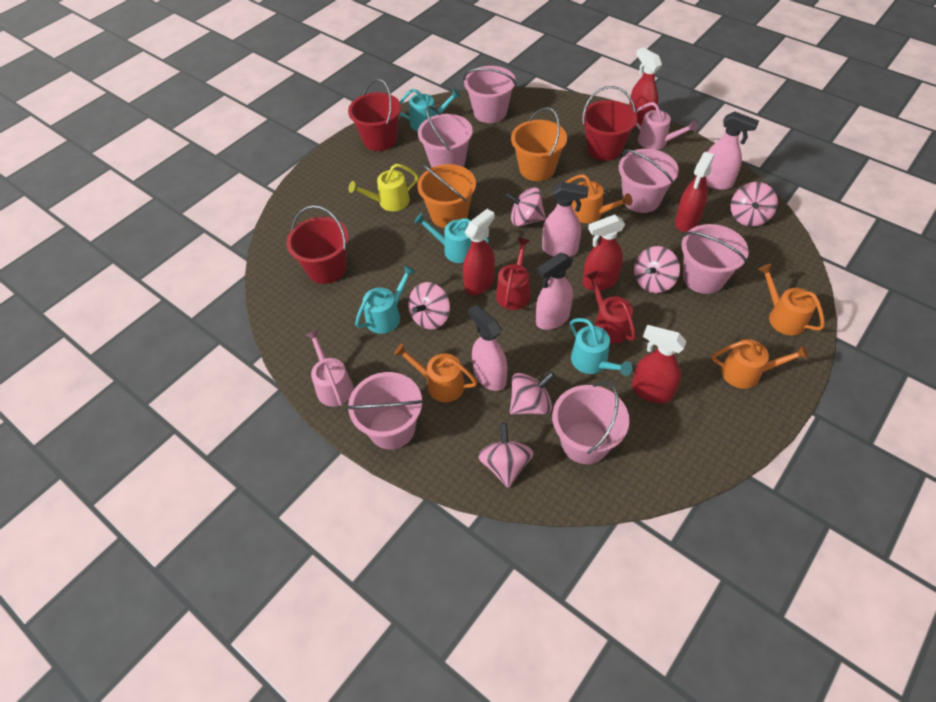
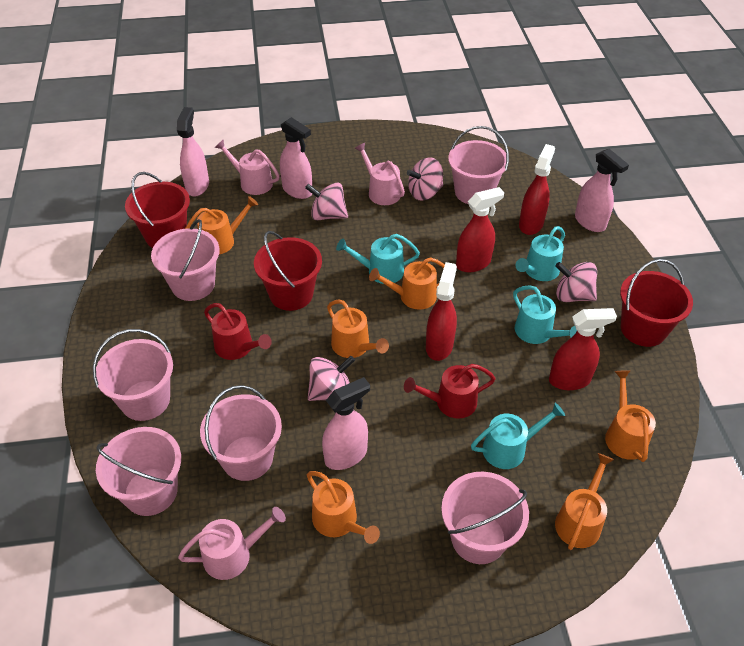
orange bucket: 2 -> 0
orange watering can: 4 -> 6
pink spinning top: 6 -> 4
pink watering can: 2 -> 3
red spray bottle: 5 -> 4
yellow watering can: 1 -> 0

